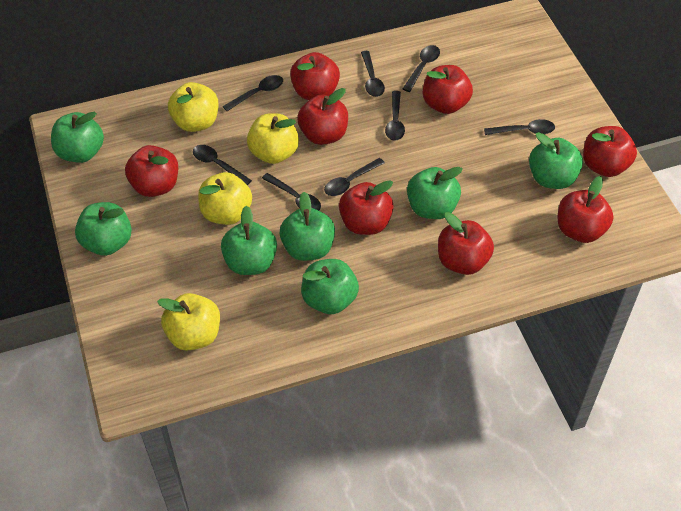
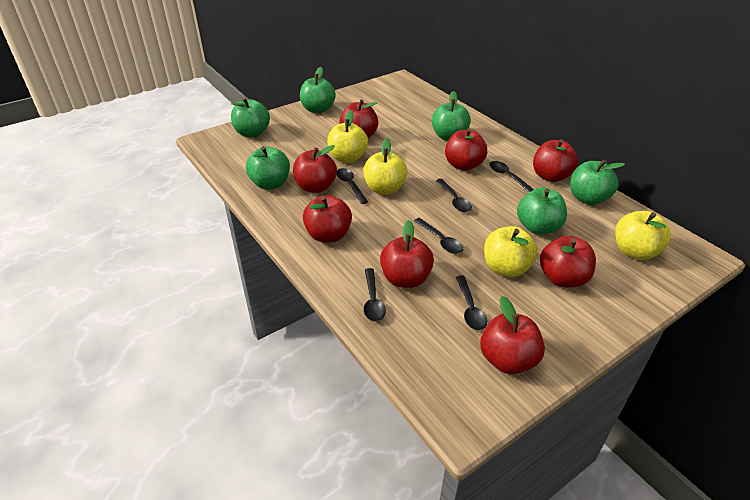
black spoon: 8 -> 6
green apple: 7 -> 6

